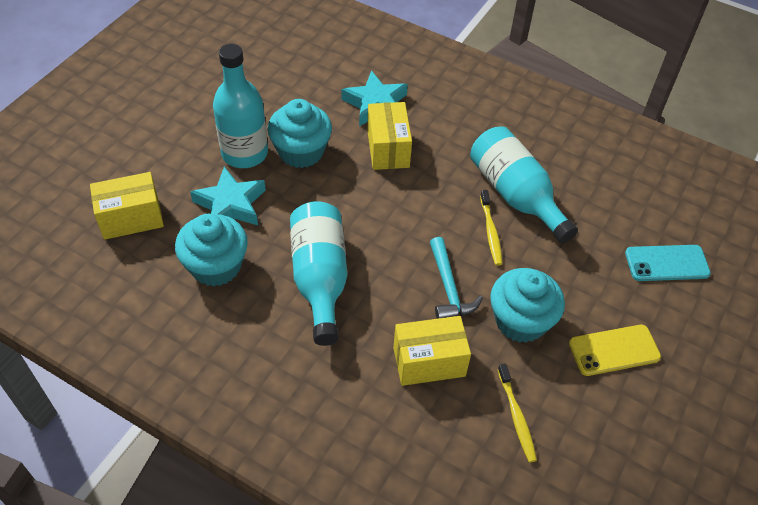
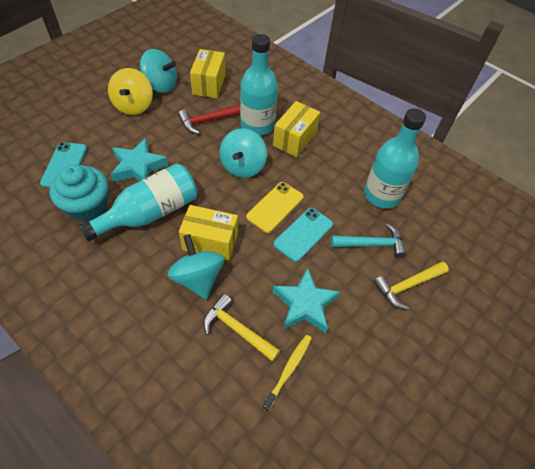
red hammer: 0 -> 1
turquoise cupcake: 3 -> 1
turquoise phone: 1 -> 2
turquoise spinning top: 0 -> 3
yellow hammer: 0 -> 2
yellow spinning top: 0 -> 1
yellow toothbrush: 2 -> 1

